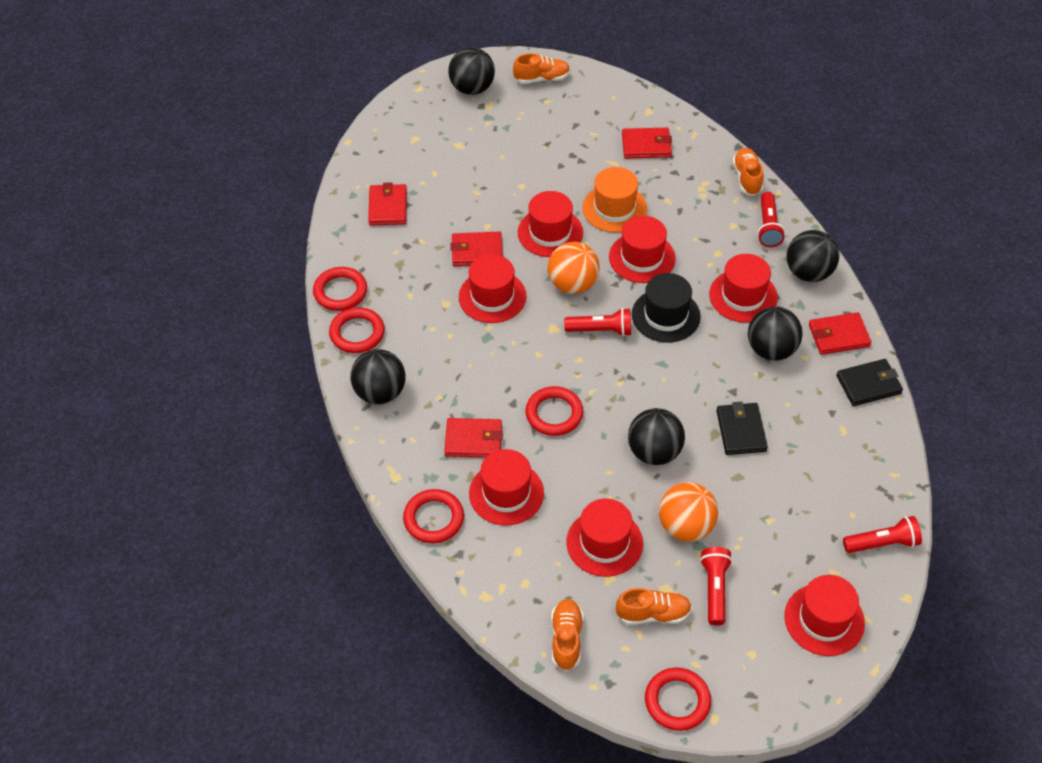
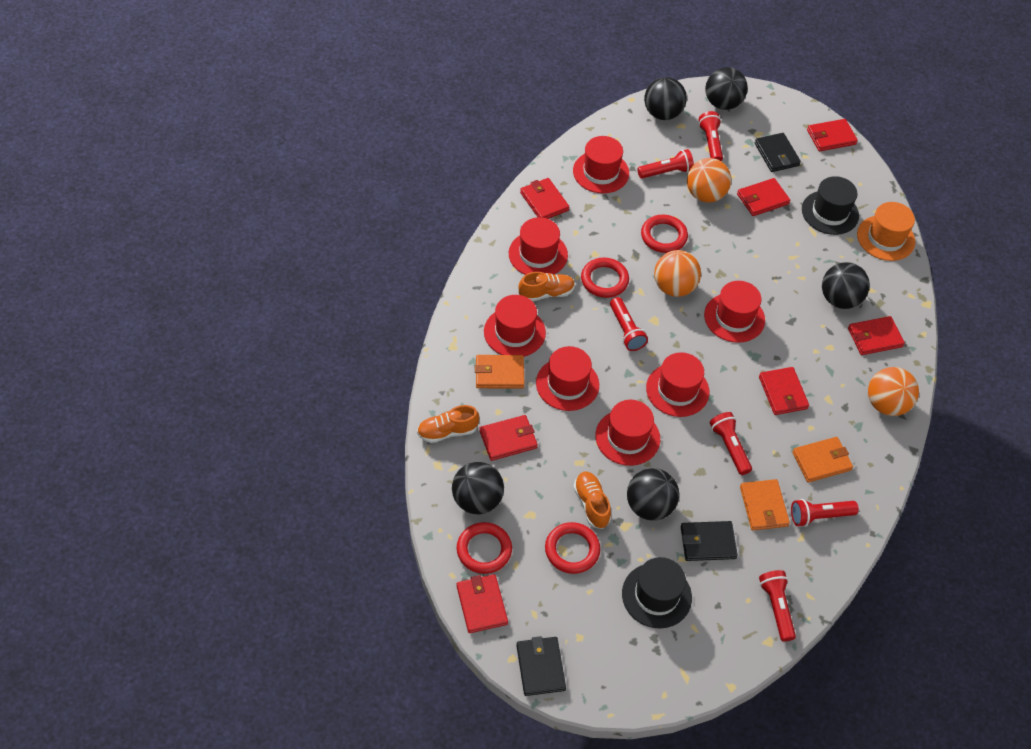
black hat: 1 -> 2
black wallet: 2 -> 3
orange ball: 2 -> 3
orange shoe: 4 -> 3
orange wallet: 0 -> 3
red flashlight: 4 -> 6
red ring: 5 -> 4
red wallet: 5 -> 7

